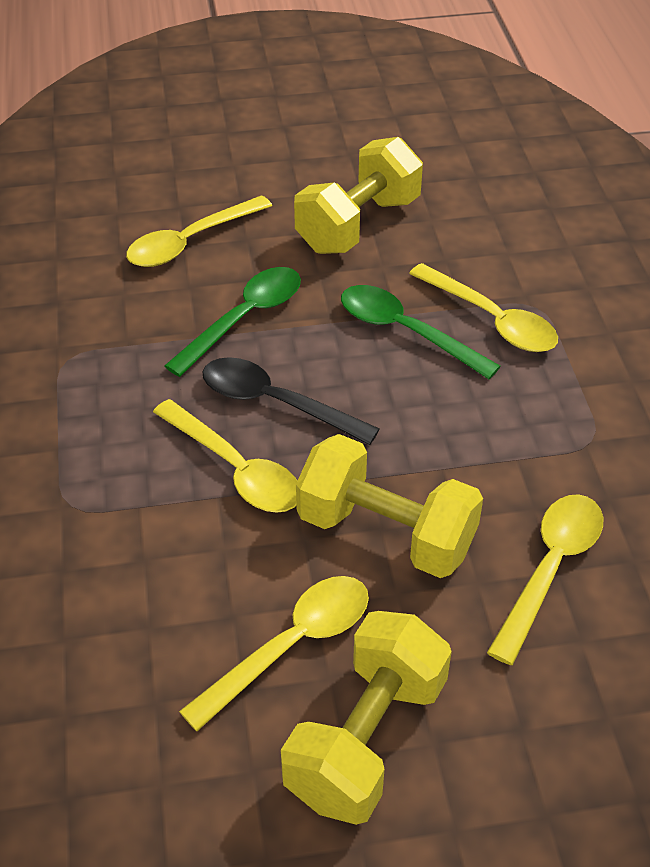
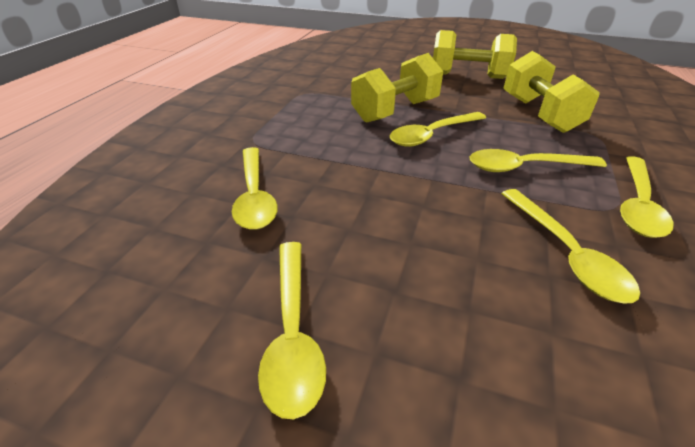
black spoon: 1 -> 0
green spoon: 2 -> 0
yellow spoon: 5 -> 6

